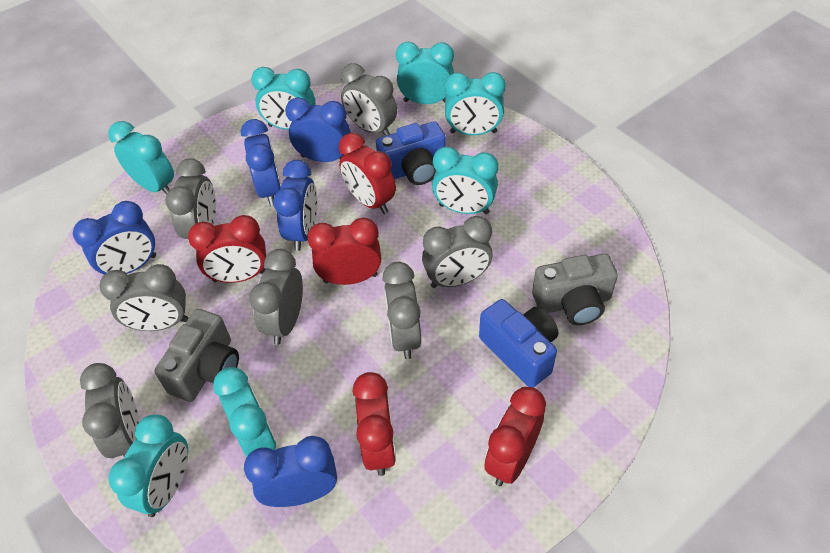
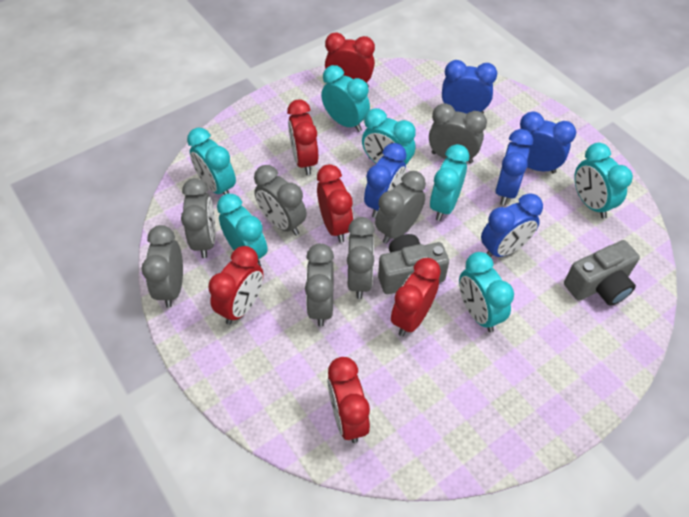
blue camera: 2 -> 0
red clock: 5 -> 6

